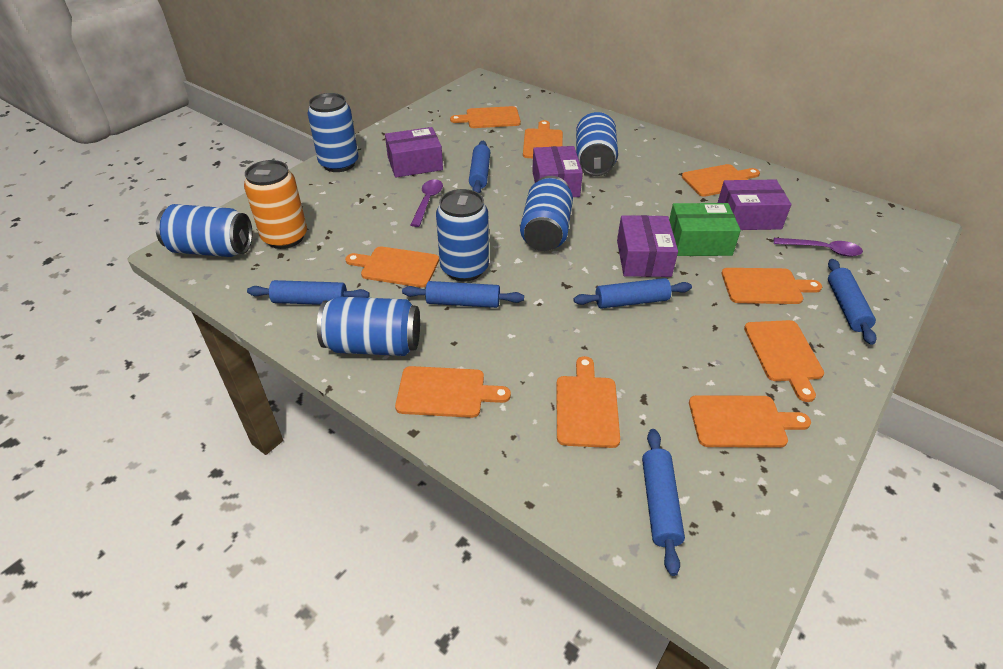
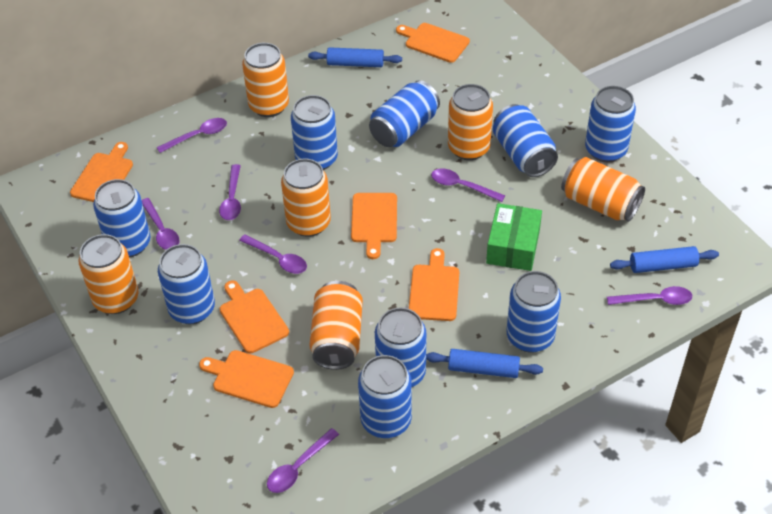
blue can: 6 -> 9
blue rolling pin: 6 -> 3
orange can: 1 -> 6
orange cutting board: 9 -> 6
purple box: 4 -> 0
purple spoon: 2 -> 7

